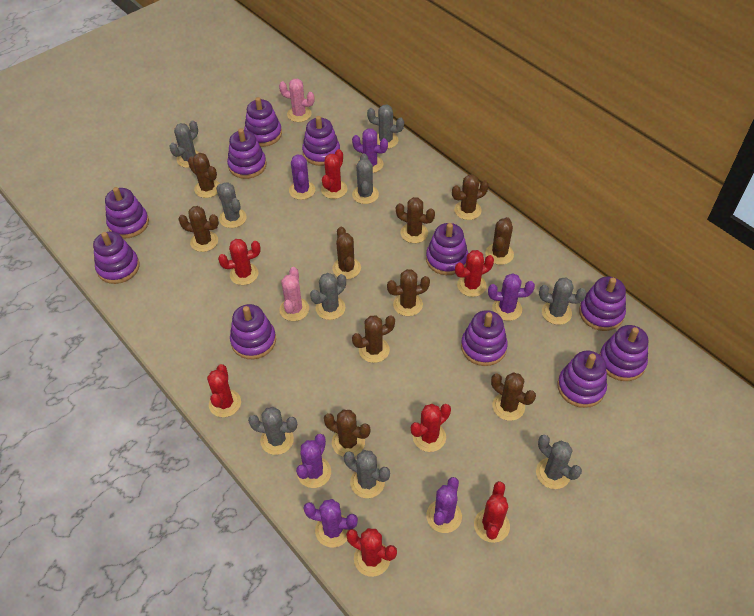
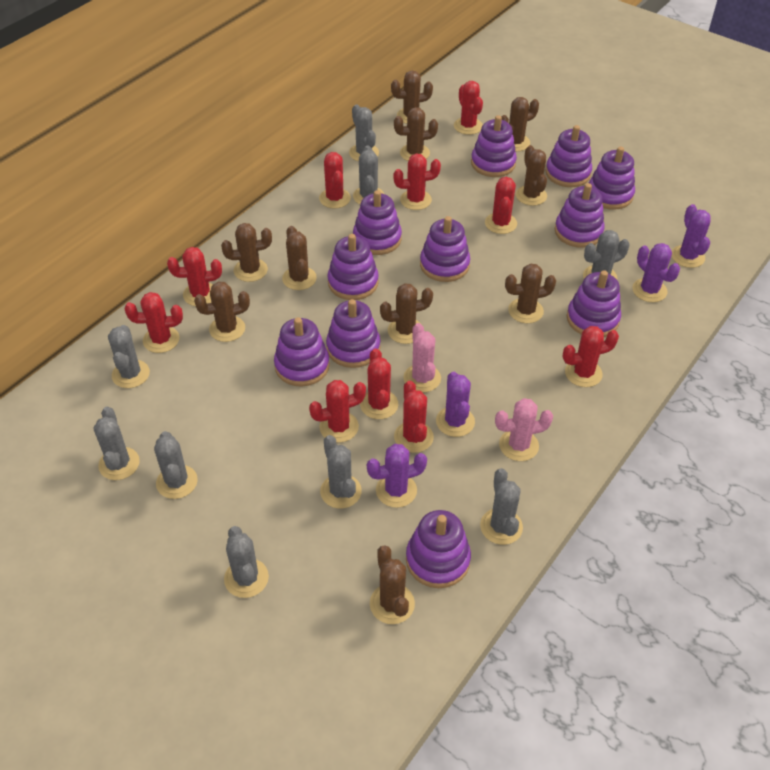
purple cactus: 6 -> 4
red cactus: 7 -> 10

